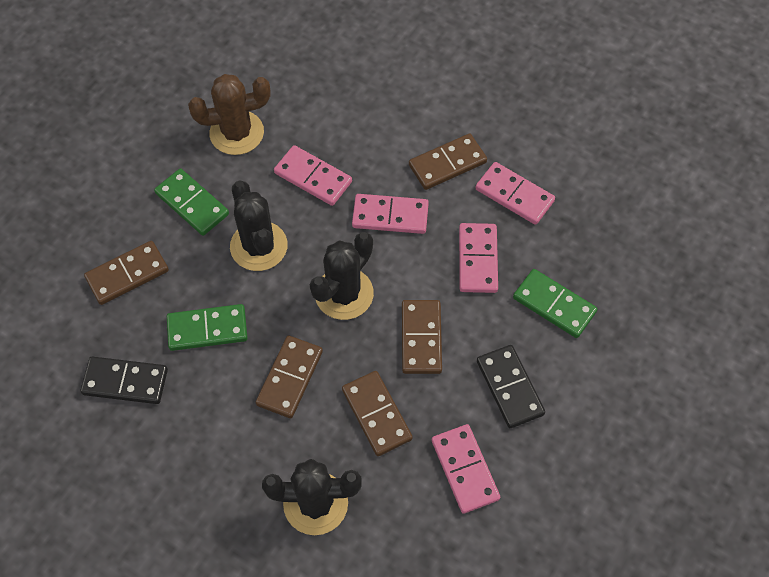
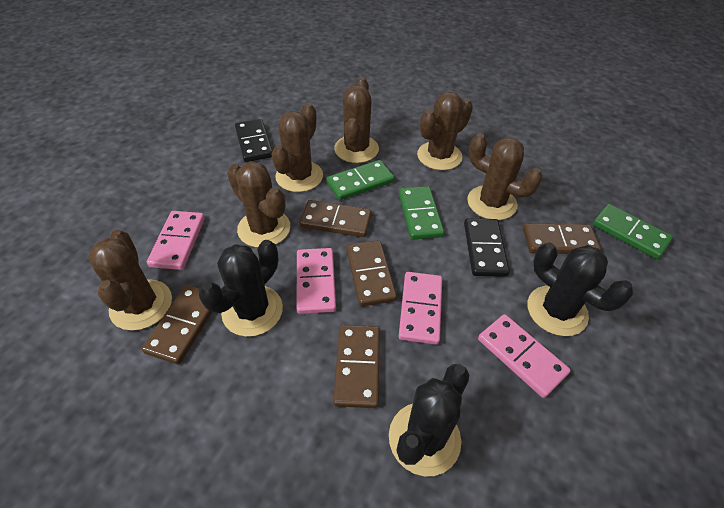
brown cactus: 1 -> 6
pink domino: 5 -> 4

